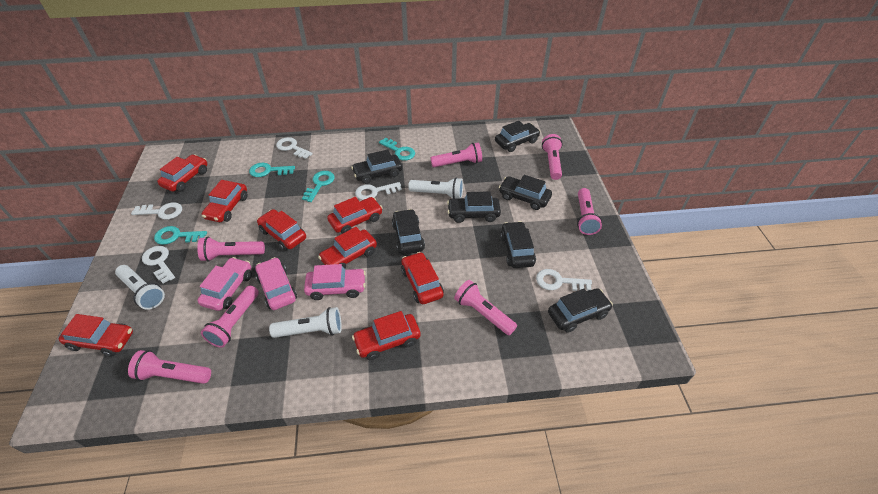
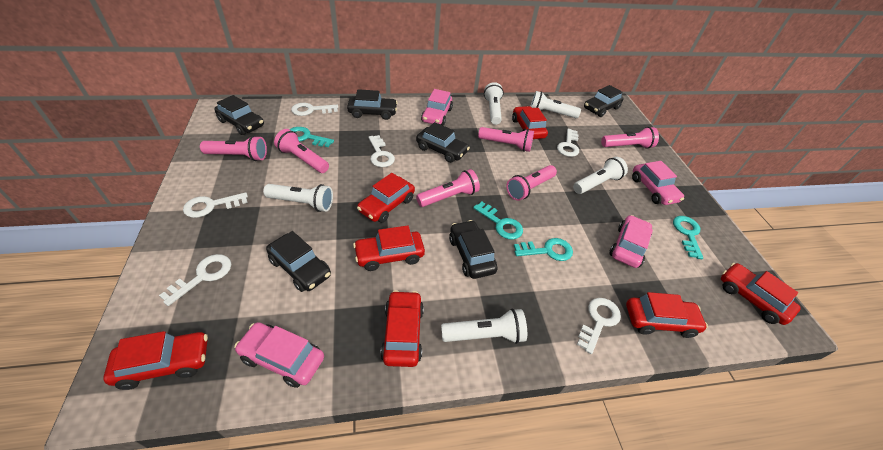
black car: 7 -> 6
pink car: 3 -> 4
pink flashlight: 7 -> 6
red car: 8 -> 7
white flashlight: 3 -> 5
white key: 5 -> 6

